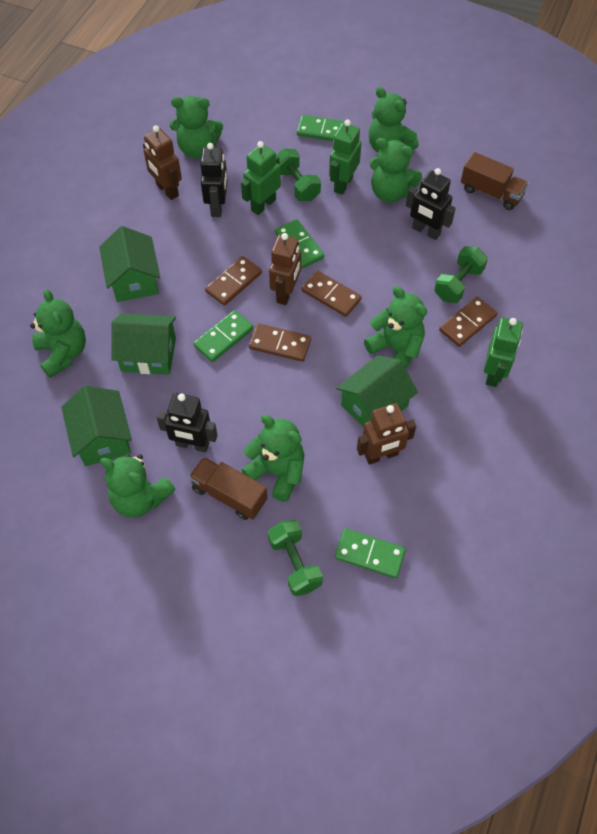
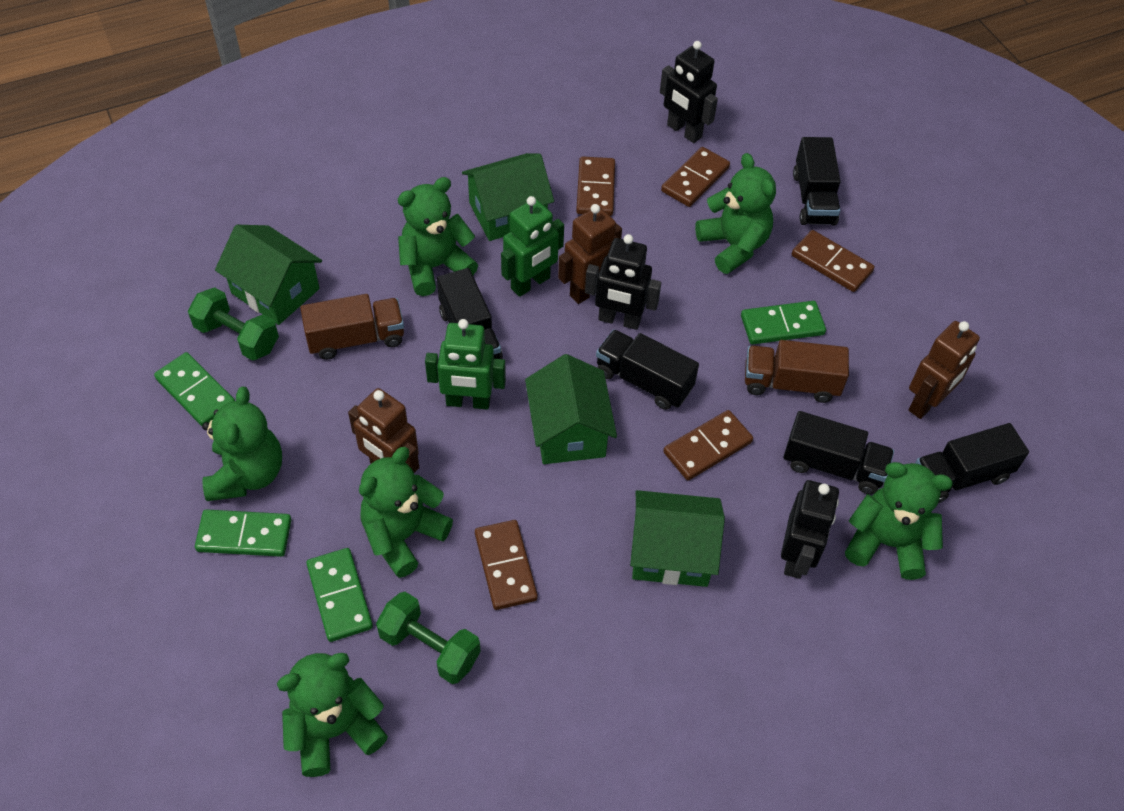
black truck: 0 -> 5
brown domino: 4 -> 5
green dumbbell: 3 -> 2
green robot: 3 -> 2
green teddy bear: 7 -> 6

